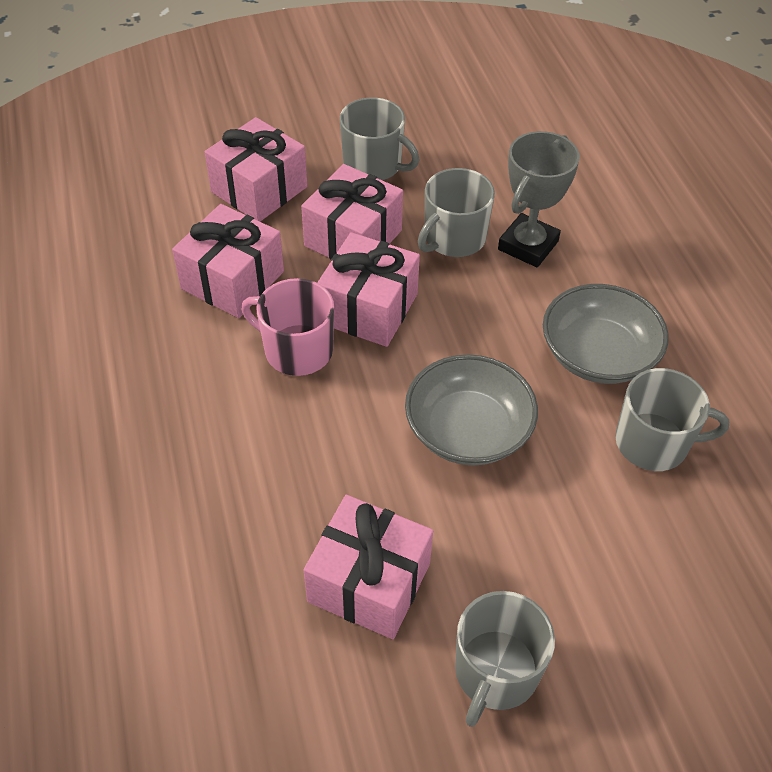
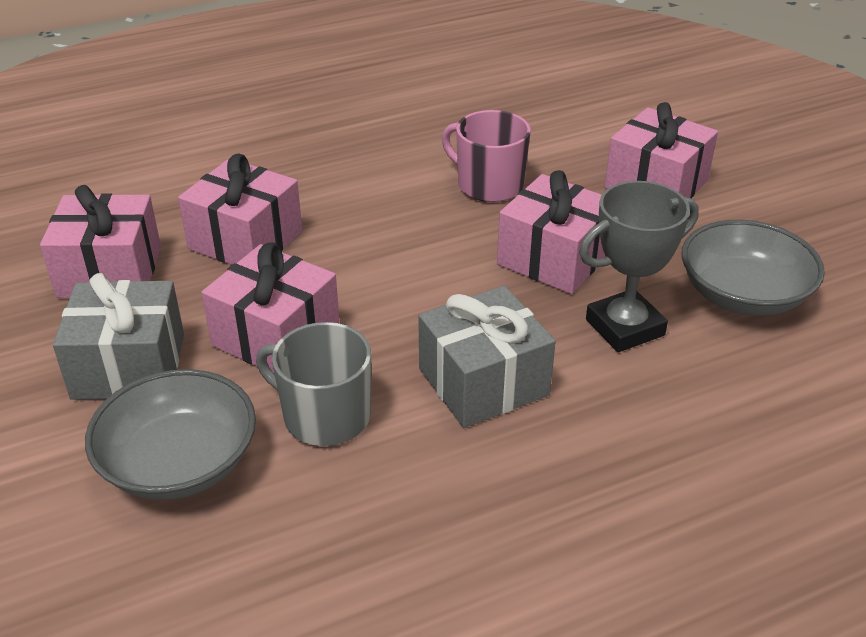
grey gift: 0 -> 2
grey mug: 4 -> 1

